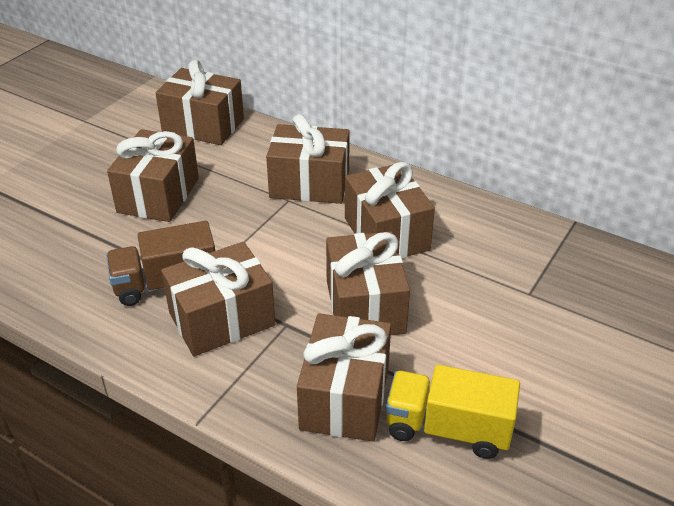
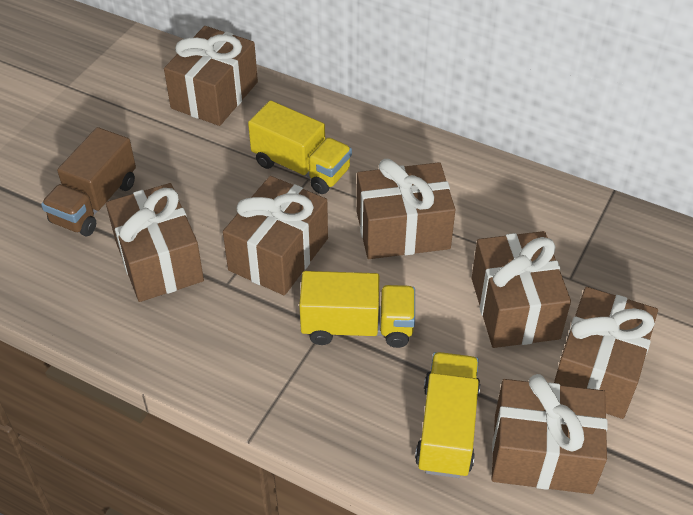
yellow truck: 1 -> 3

